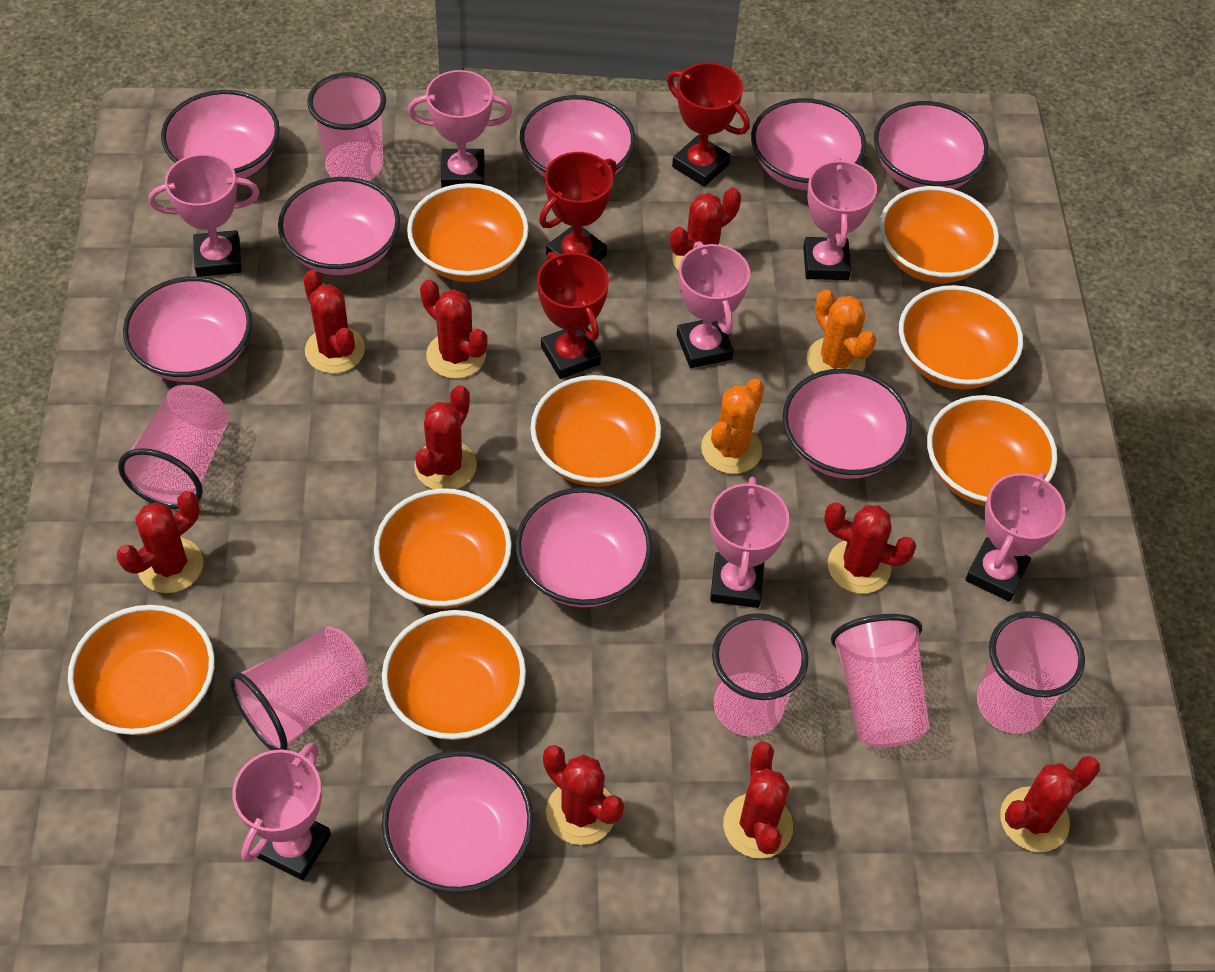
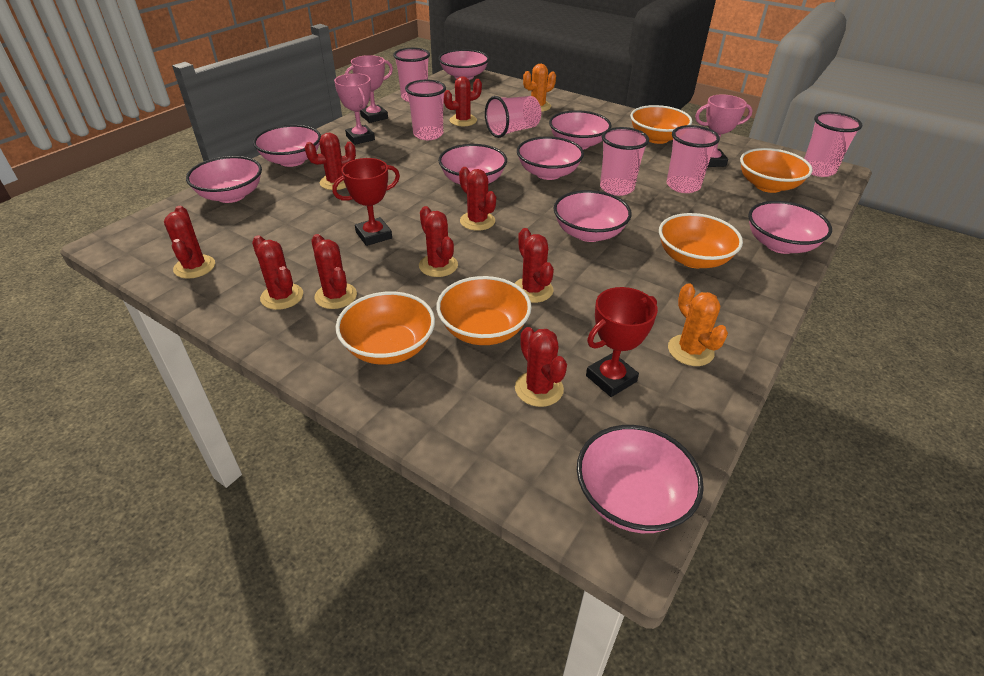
orange bowl: 8 -> 5
pink trophy: 7 -> 3
red trophy: 3 -> 2

